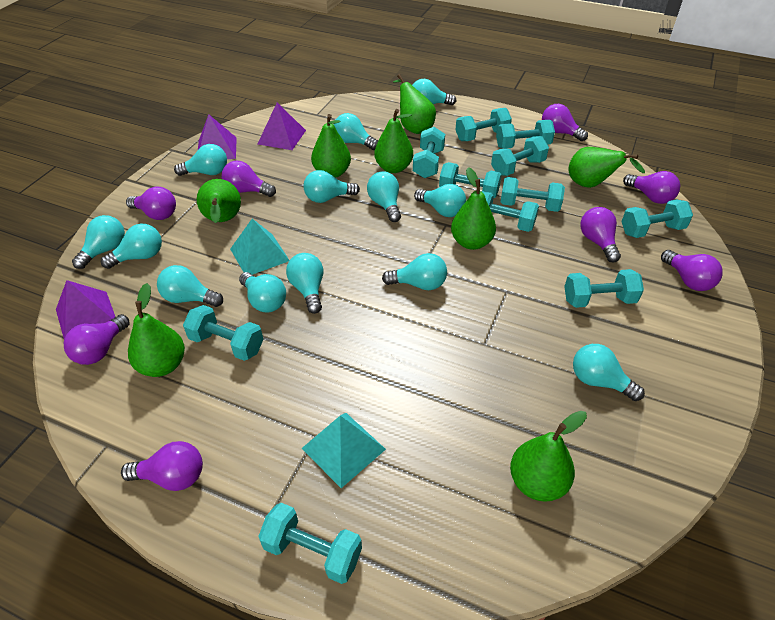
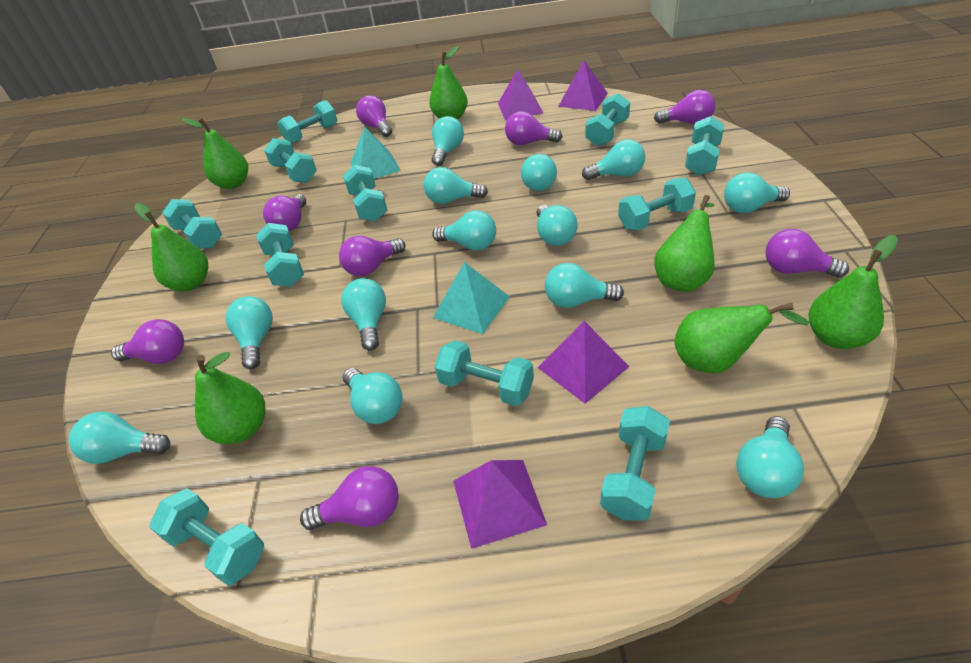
green pear: 8 -> 7
purple pyramid: 3 -> 4

